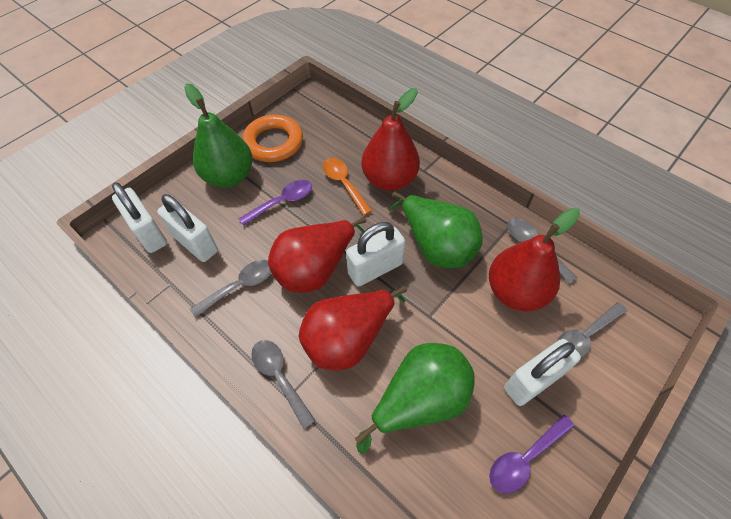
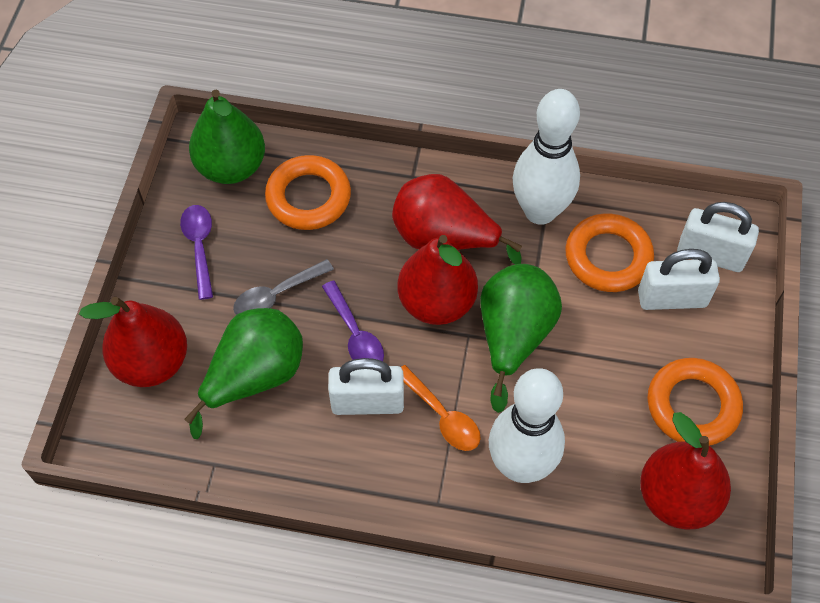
grey spoon: 4 -> 1
orange ring: 1 -> 3
white bowling pin: 0 -> 2
white padlock: 4 -> 3

